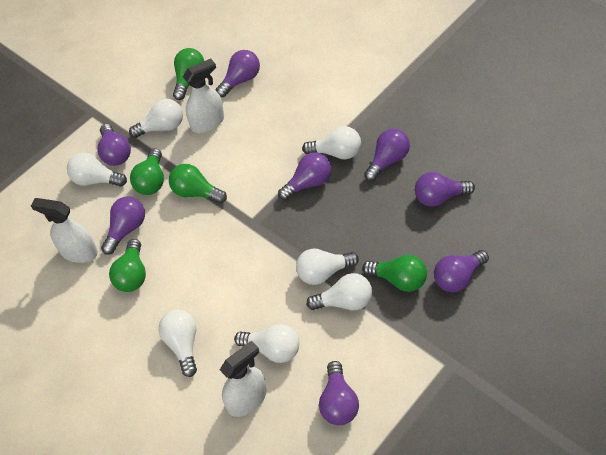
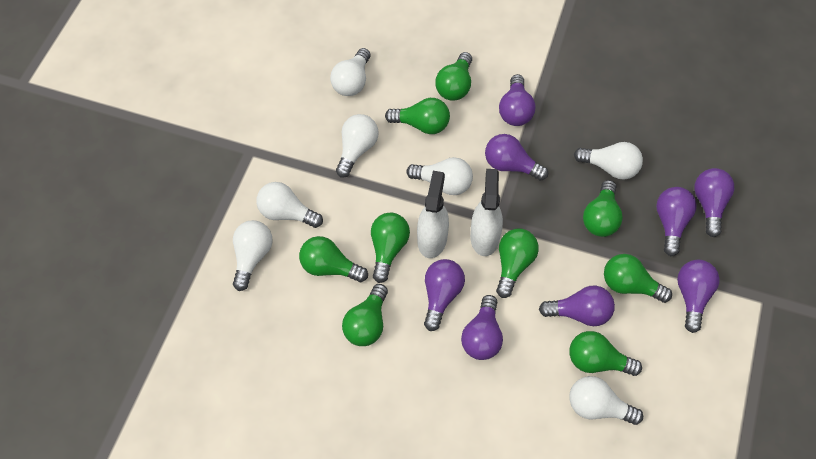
green light bulb: 5 -> 9
white spray bottle: 3 -> 2

